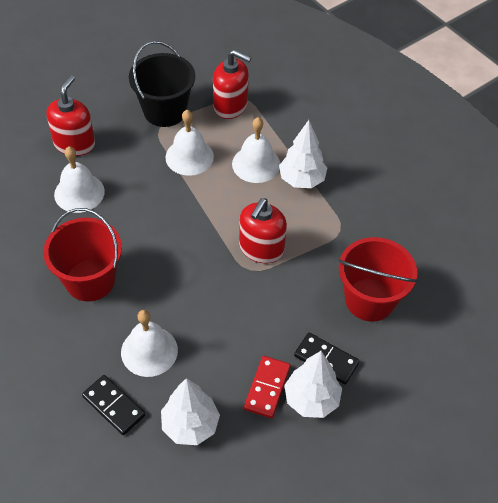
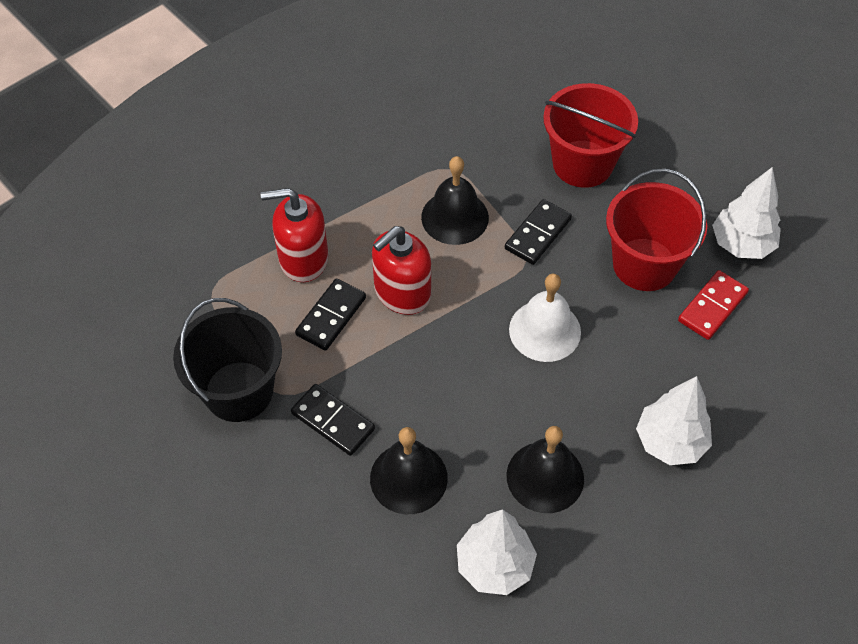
black bell: 0 -> 3
black domino: 2 -> 3
red soap dispenser: 3 -> 2
white bell: 4 -> 1

